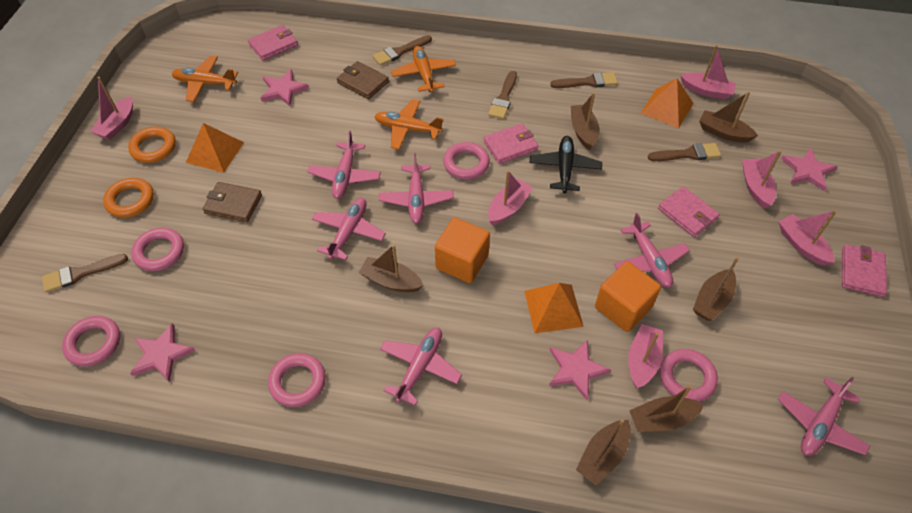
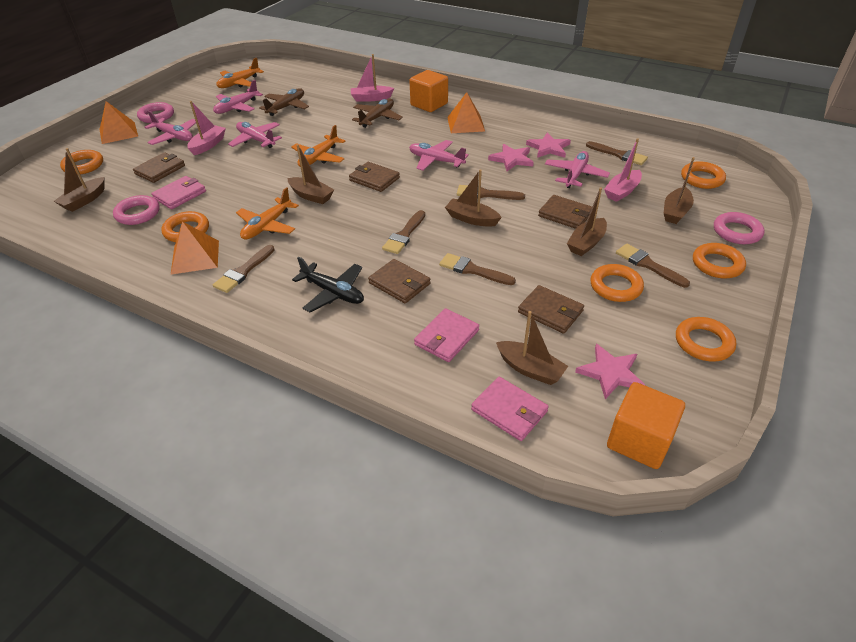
brown brush: 5 -> 6
brown plane: 0 -> 2
brown wallet: 2 -> 5
orange ring: 2 -> 6
pink boat: 6 -> 3
pink plane: 6 -> 5
pink ring: 5 -> 3
pink star: 4 -> 3
pink wallet: 4 -> 3

